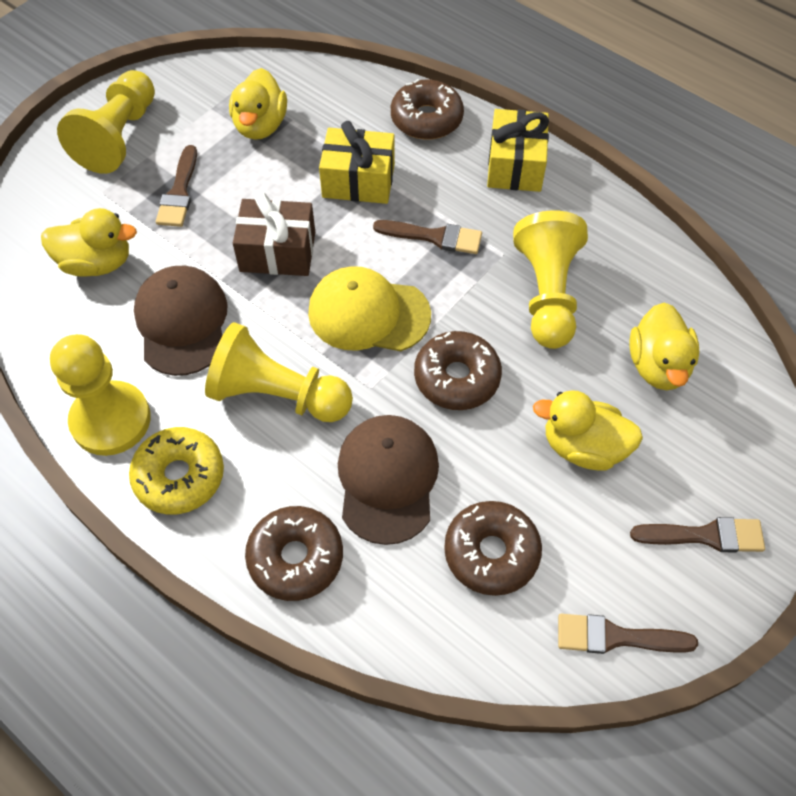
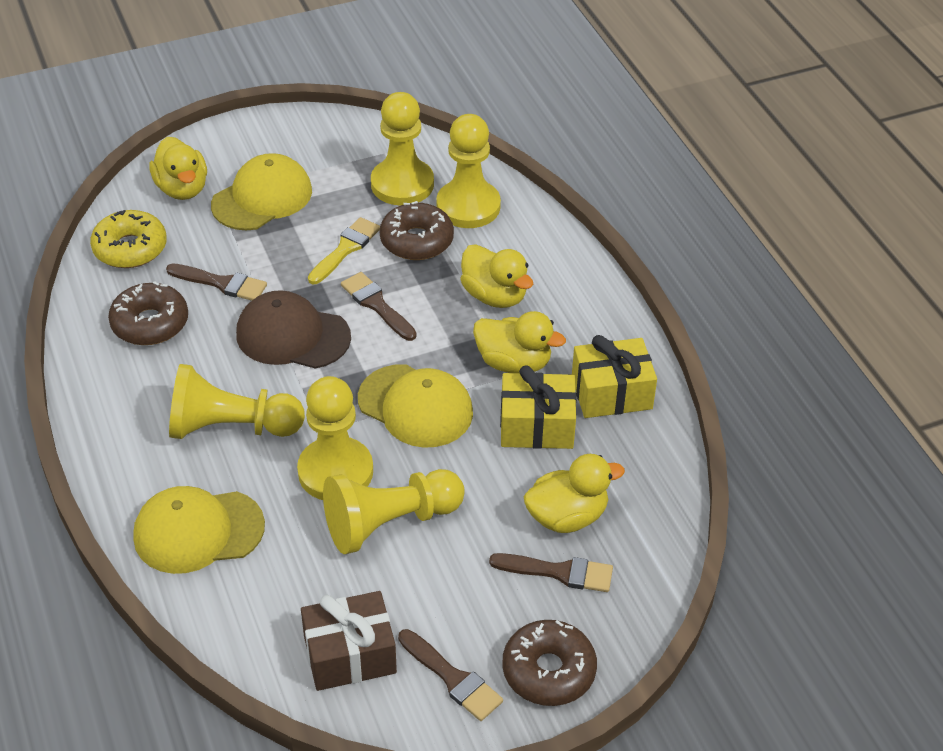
brown cap: 2 -> 1
brown donut: 4 -> 3
yellow brush: 0 -> 1
yellow cap: 1 -> 3
yellow pawn: 4 -> 5

